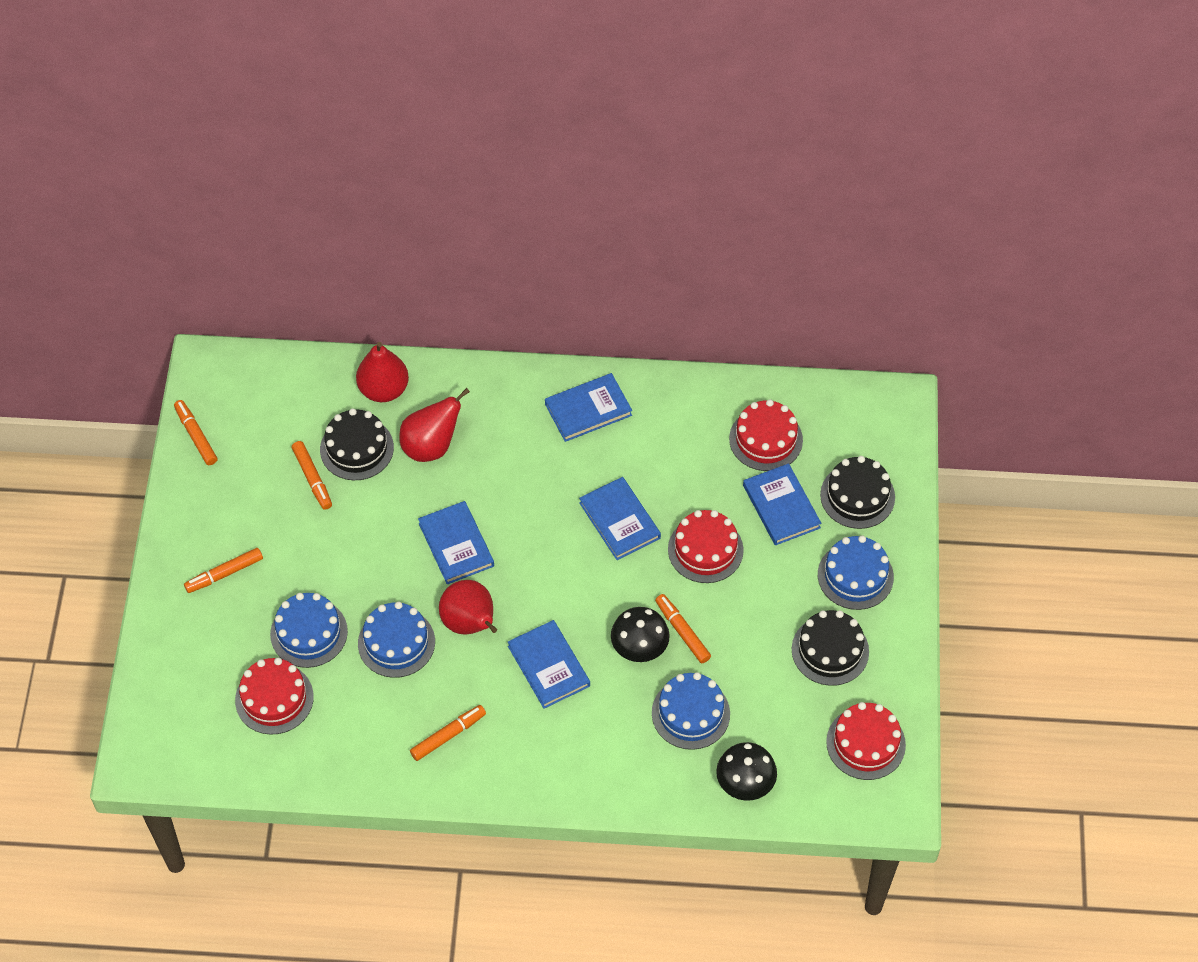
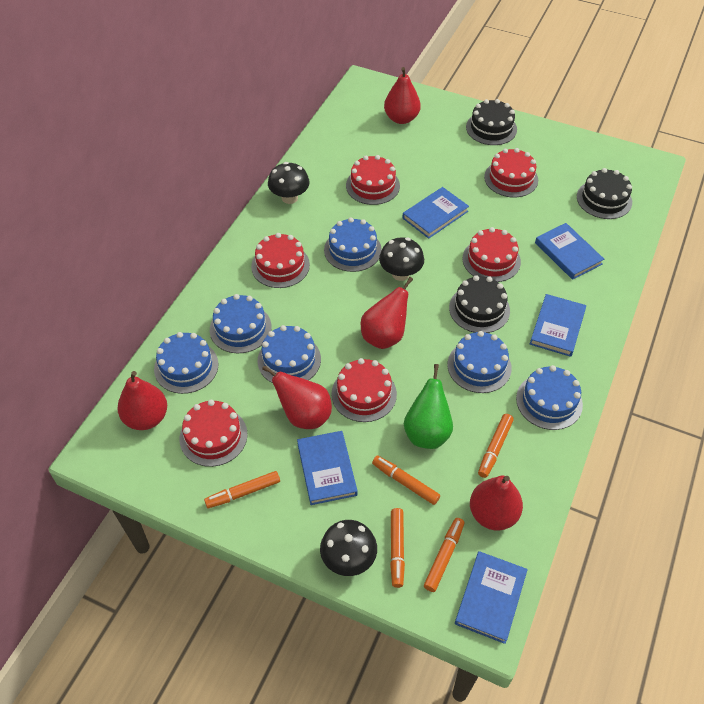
black mushroom: 2 -> 3
blue cake: 4 -> 6
green pear: 0 -> 1
red cake: 4 -> 6
red pear: 3 -> 5

